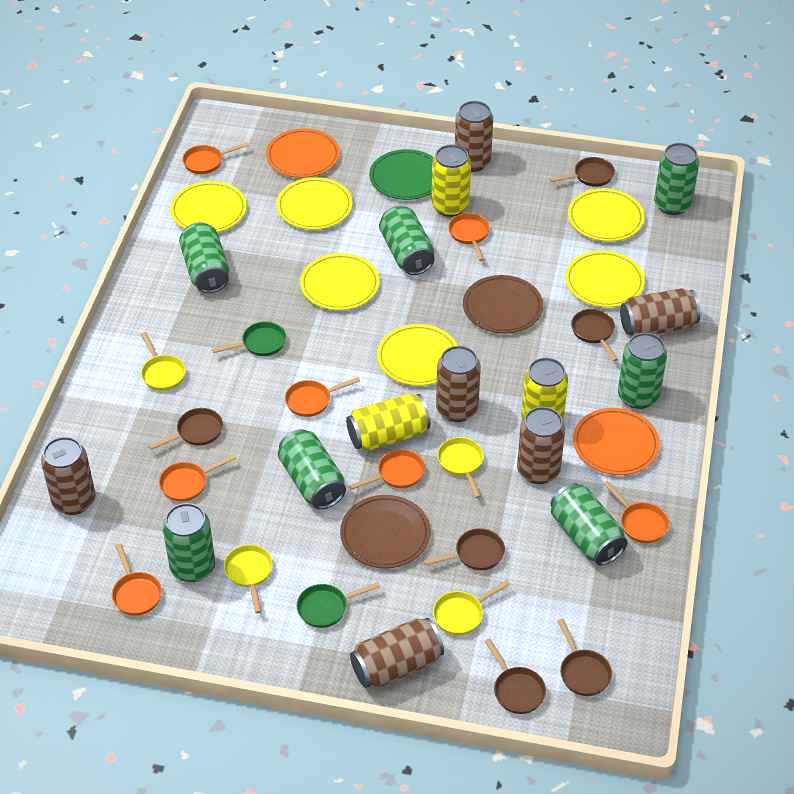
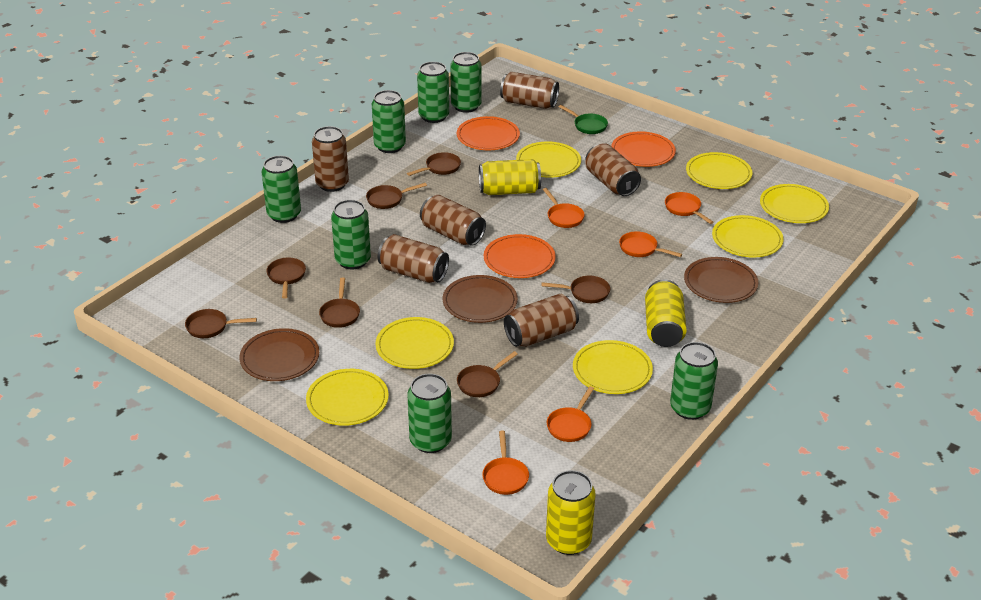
brown pan: 6 -> 7
brown plate: 2 -> 3
green pan: 2 -> 1
green plate: 1 -> 0
orange pan: 7 -> 5
orange plate: 2 -> 3
yellow pan: 4 -> 0
yellow plate: 6 -> 7

